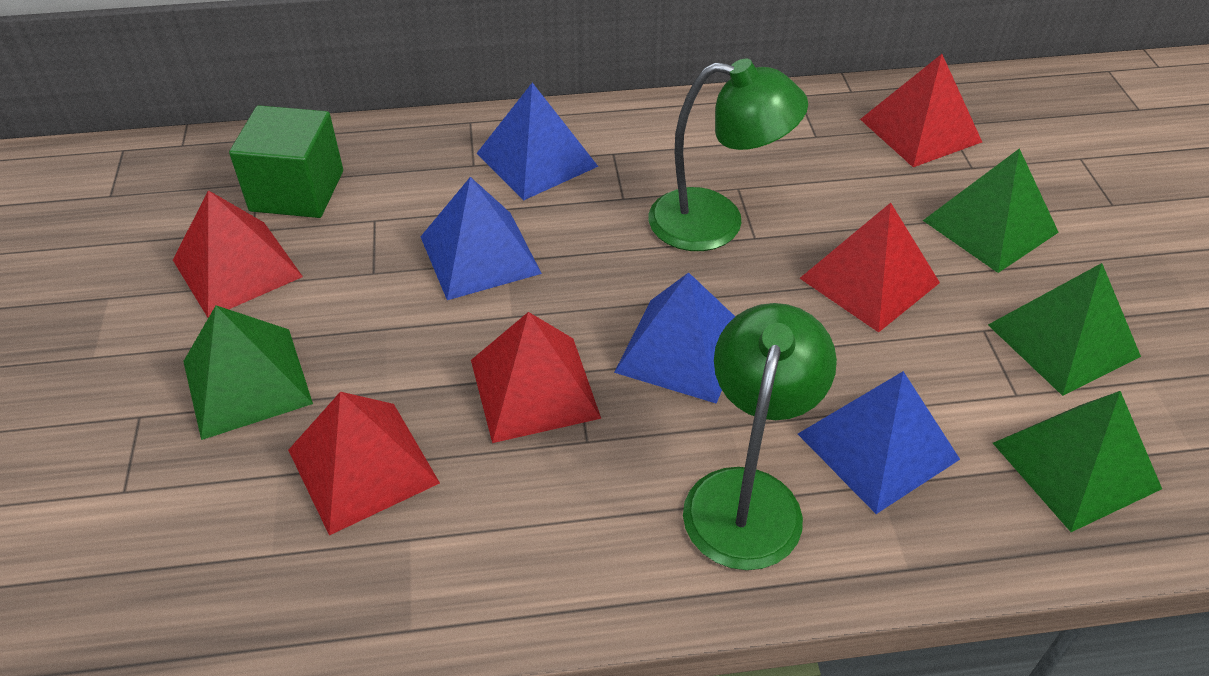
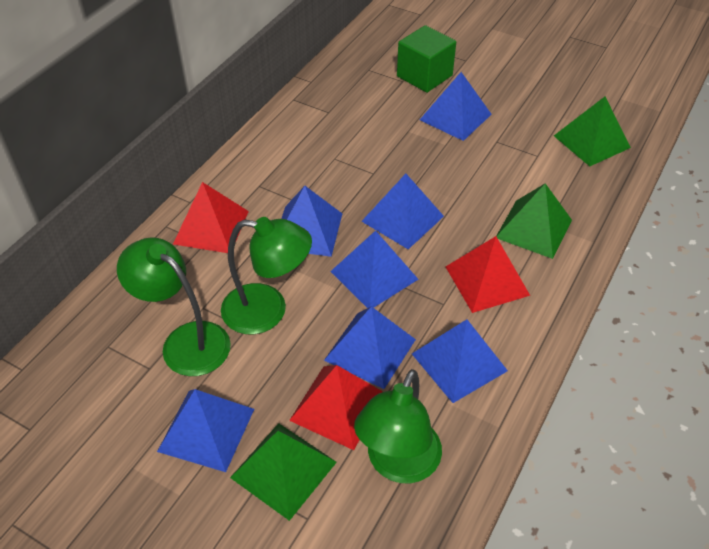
blue pyramid: 4 -> 7
green lamp: 2 -> 3
green pyramid: 4 -> 3
red pyramid: 5 -> 3

